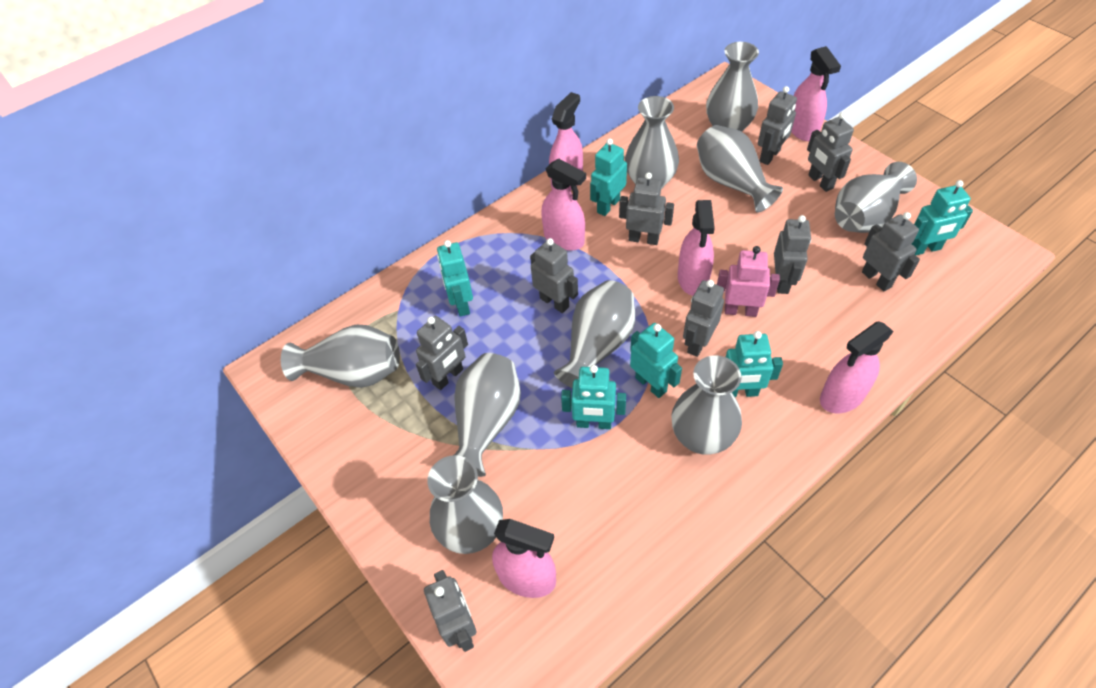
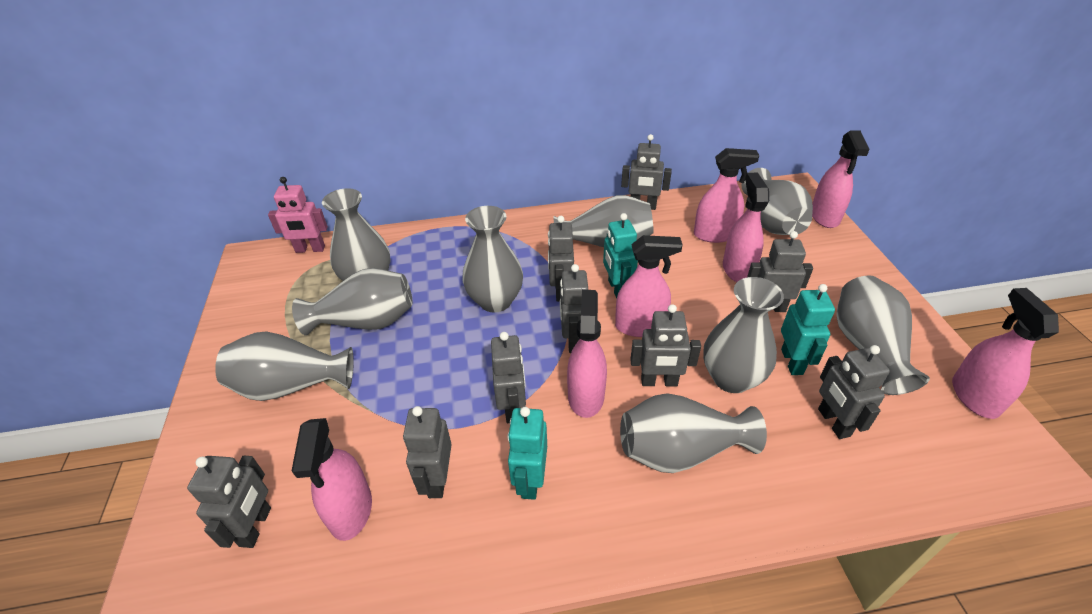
pink spray bottle: 6 -> 7
turquoise robot: 6 -> 3

